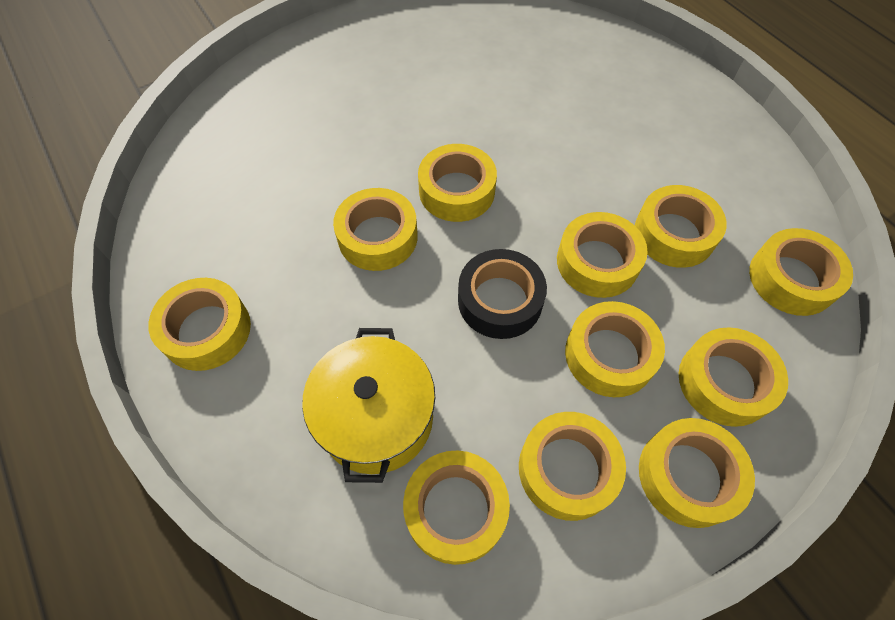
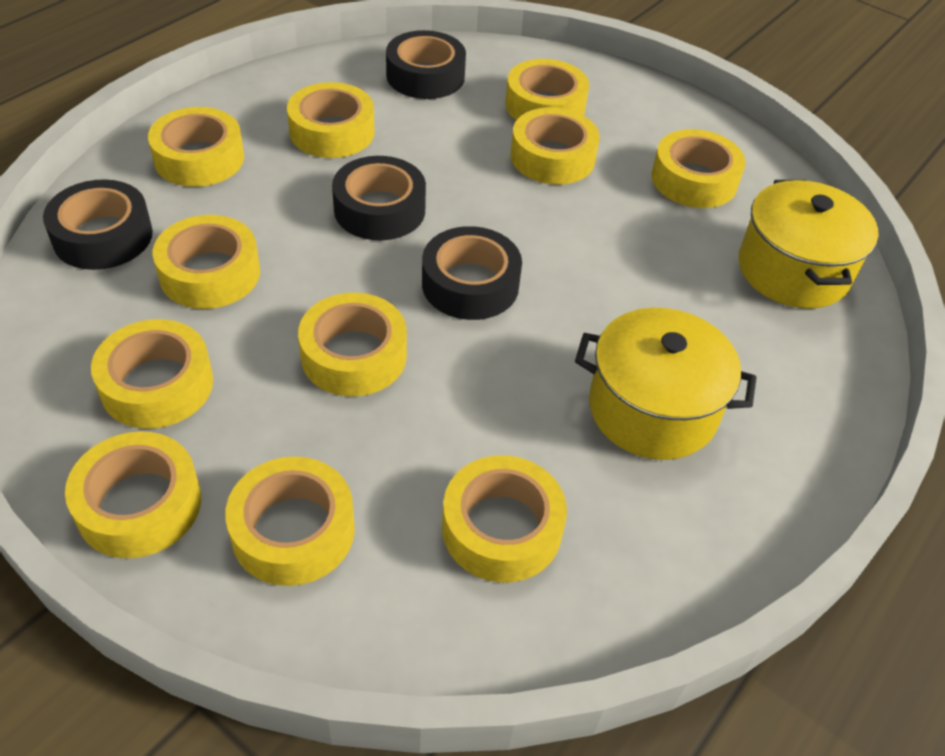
black tape: 1 -> 4
yellow pot: 1 -> 2

